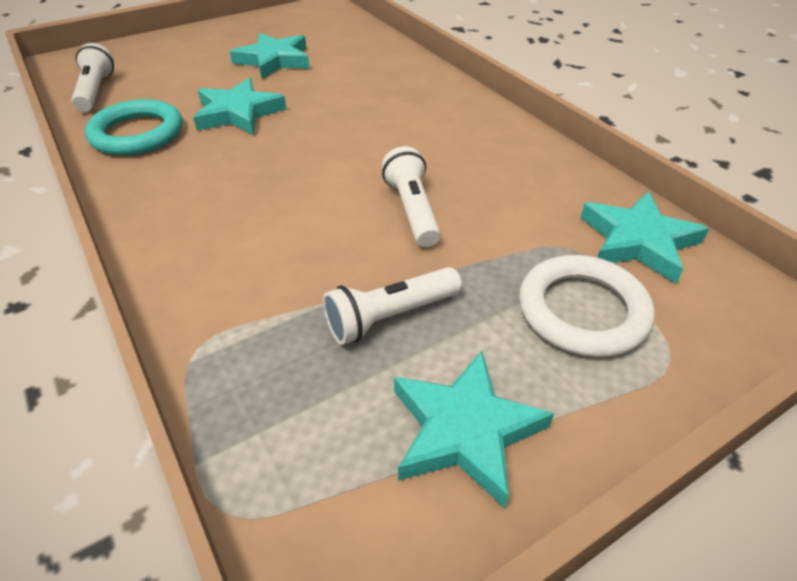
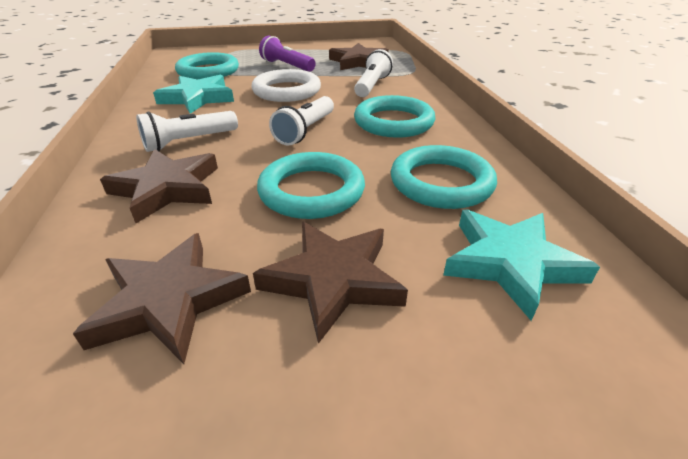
brown star: 0 -> 4
purple flashlight: 0 -> 1
turquoise ring: 1 -> 4
turquoise star: 4 -> 2

